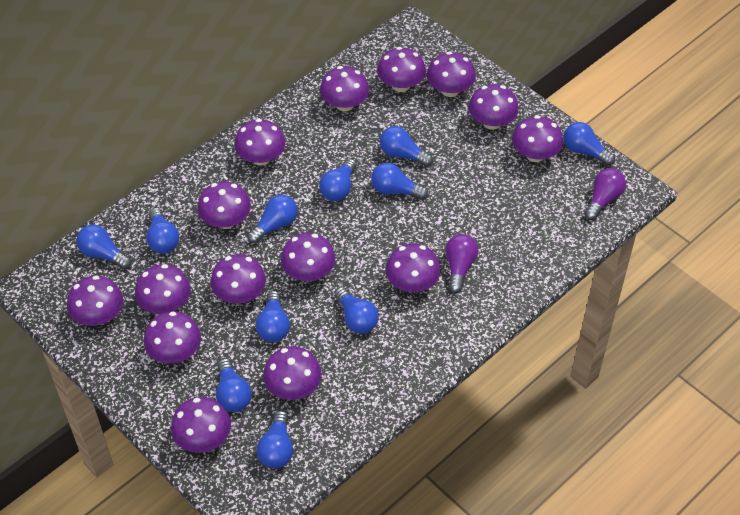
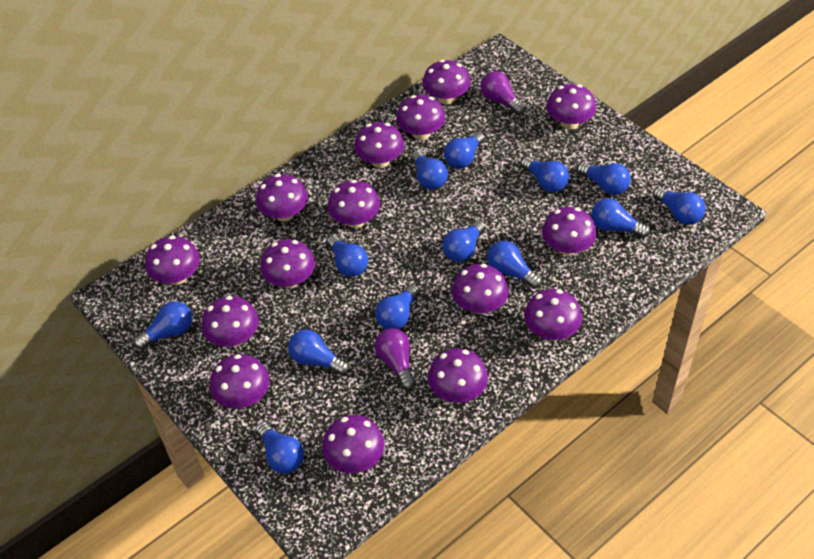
blue light bulb: 11 -> 13

